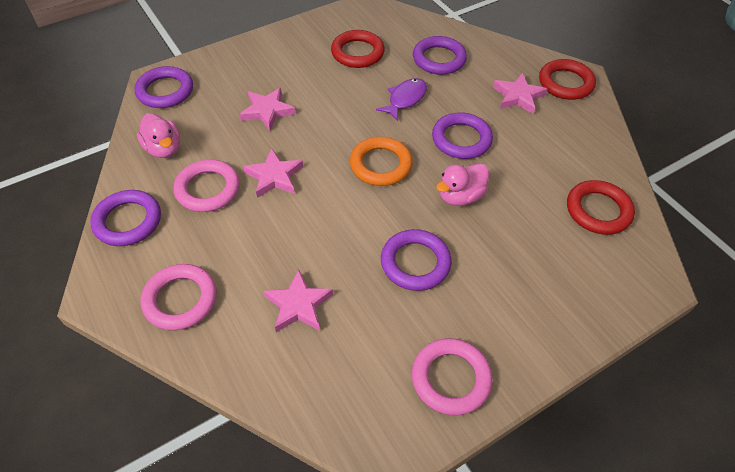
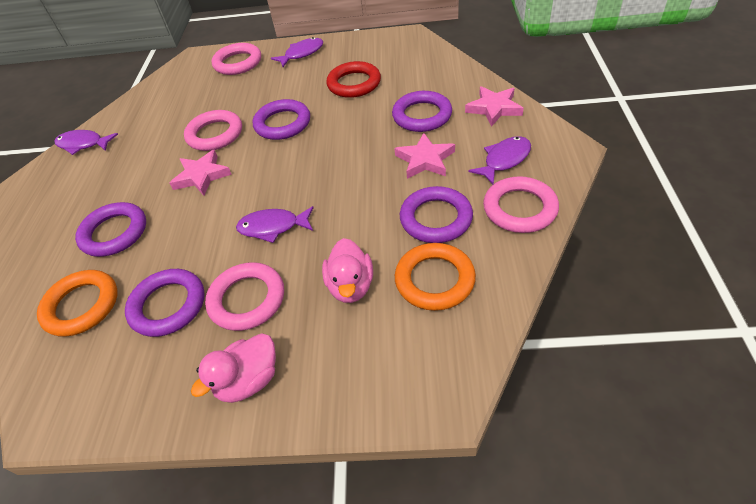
orange ring: 1 -> 2
pink ring: 3 -> 4
pink star: 4 -> 3
purple fish: 1 -> 4
red ring: 3 -> 1

